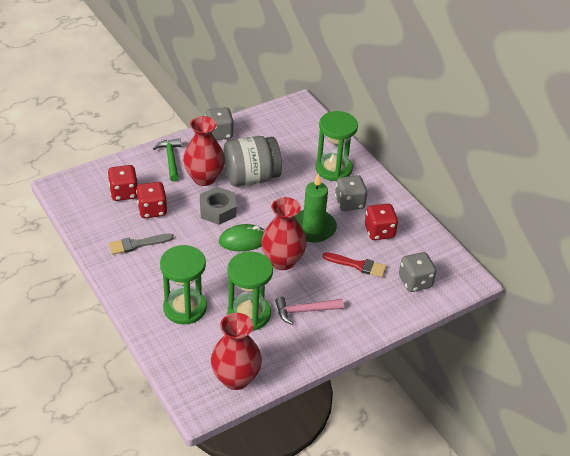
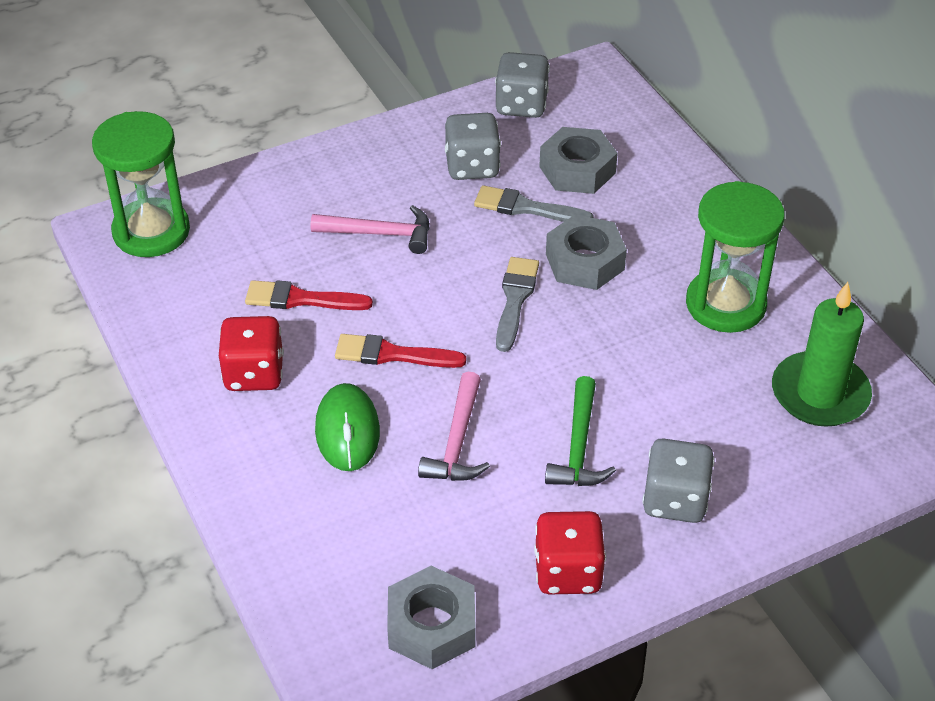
green hourglass: 3 -> 2
grey brush: 1 -> 2
grey jar: 1 -> 0
grey nut: 1 -> 3
pink hammer: 1 -> 2
red brush: 1 -> 2
red dice: 3 -> 2
red vase: 3 -> 0

